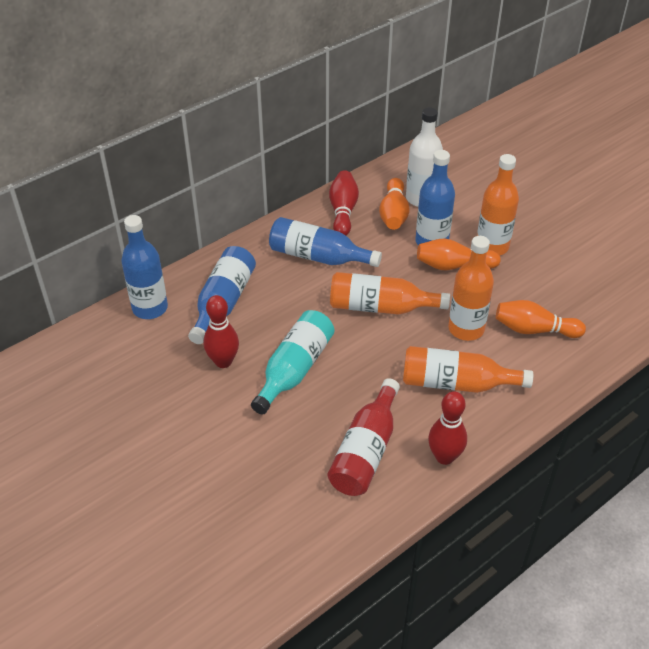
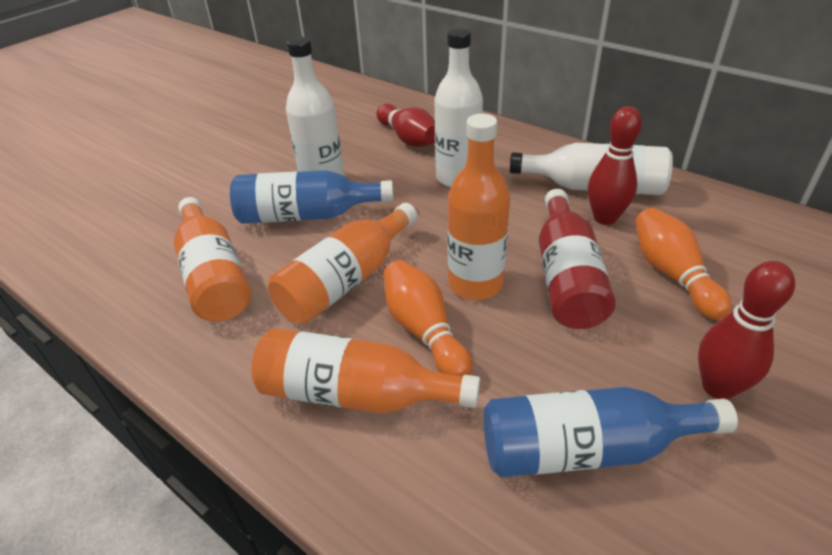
blue bottle: 4 -> 2
orange bowling pin: 3 -> 2
turquoise bottle: 1 -> 0
white bottle: 1 -> 3

